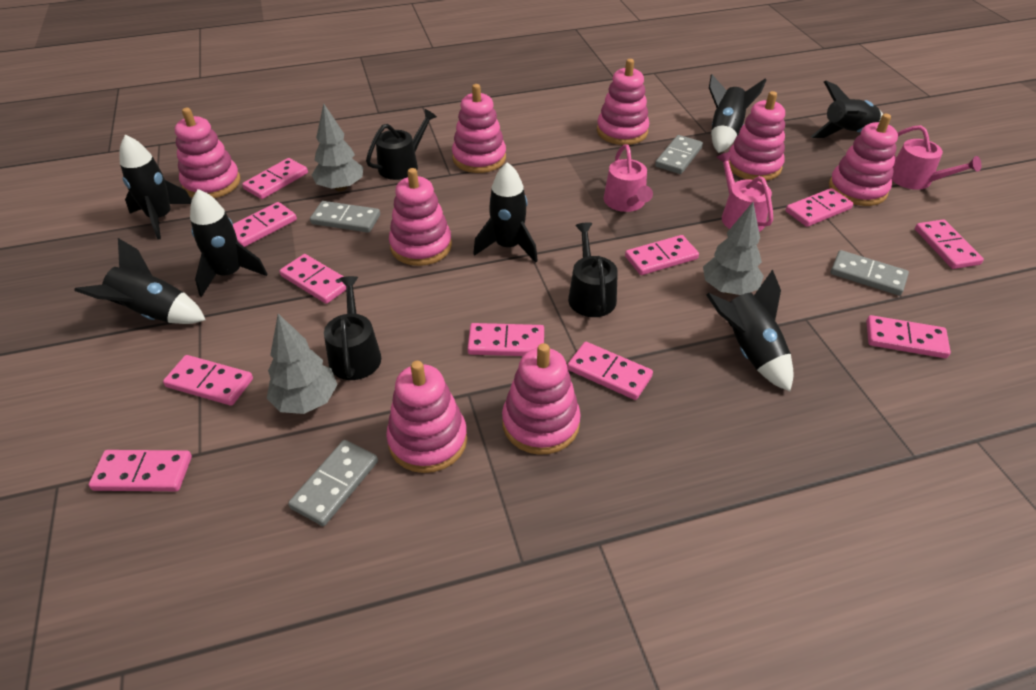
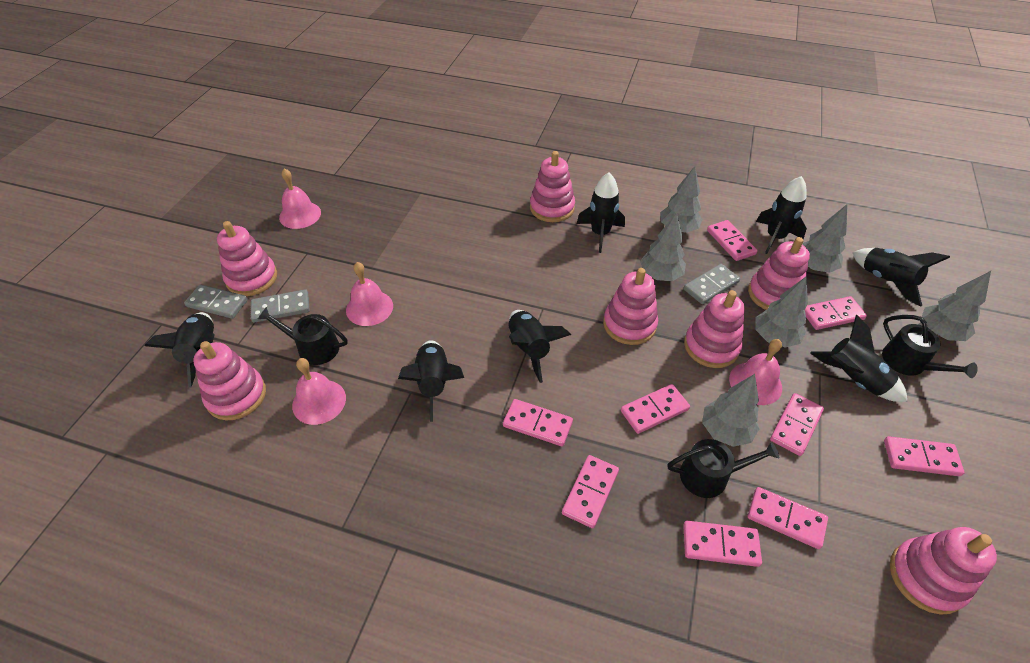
grey domino: 4 -> 3
grey tree: 3 -> 6
pink bell: 0 -> 4
pink domino: 11 -> 9
pink stacking toy: 8 -> 7
pink watering can: 3 -> 0

